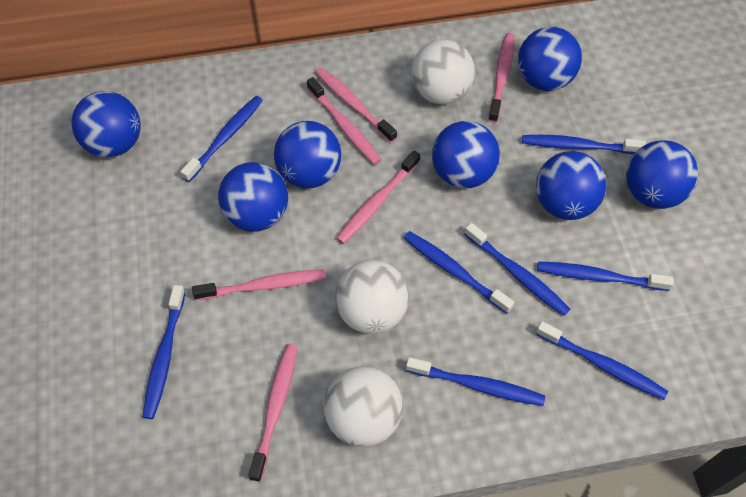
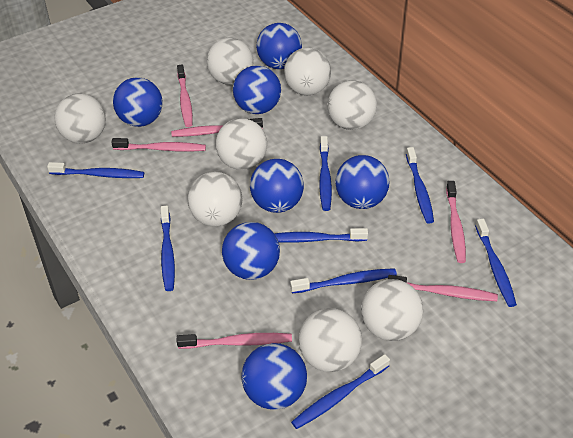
white ball: 3 -> 8

